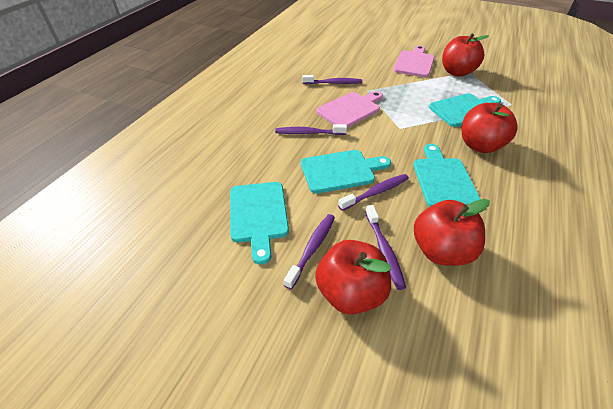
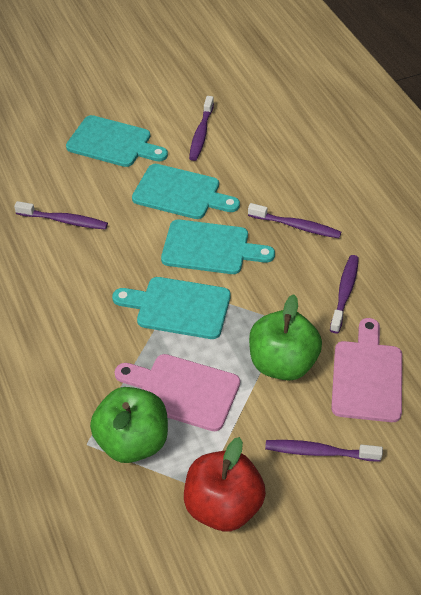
green apple: 0 -> 2
red apple: 4 -> 1

